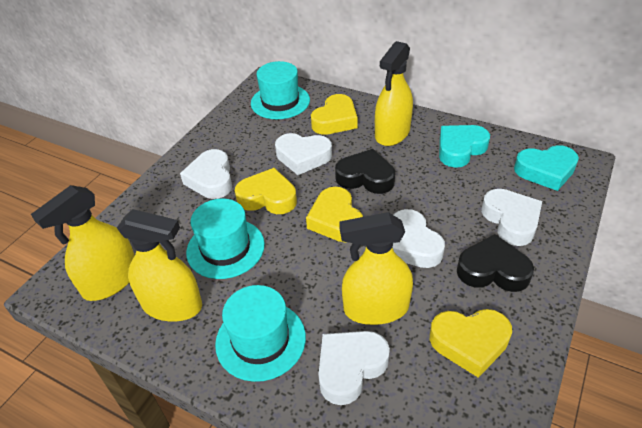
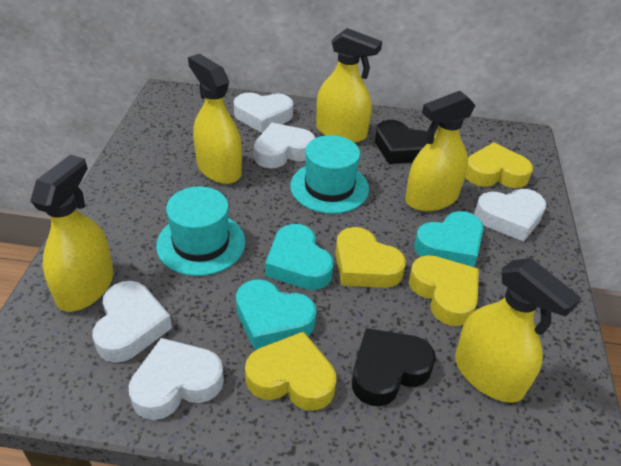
turquoise hat: 3 -> 2
turquoise heart: 2 -> 3
yellow spray bottle: 4 -> 5

